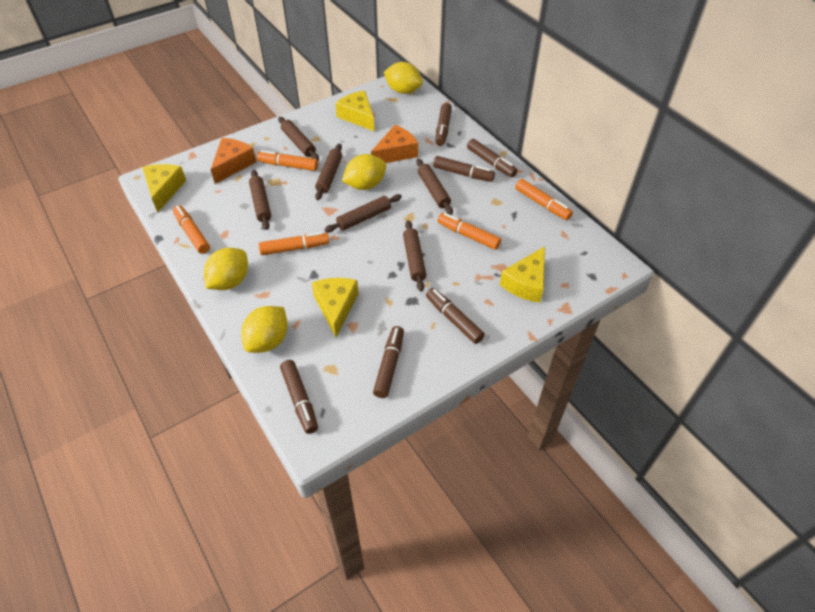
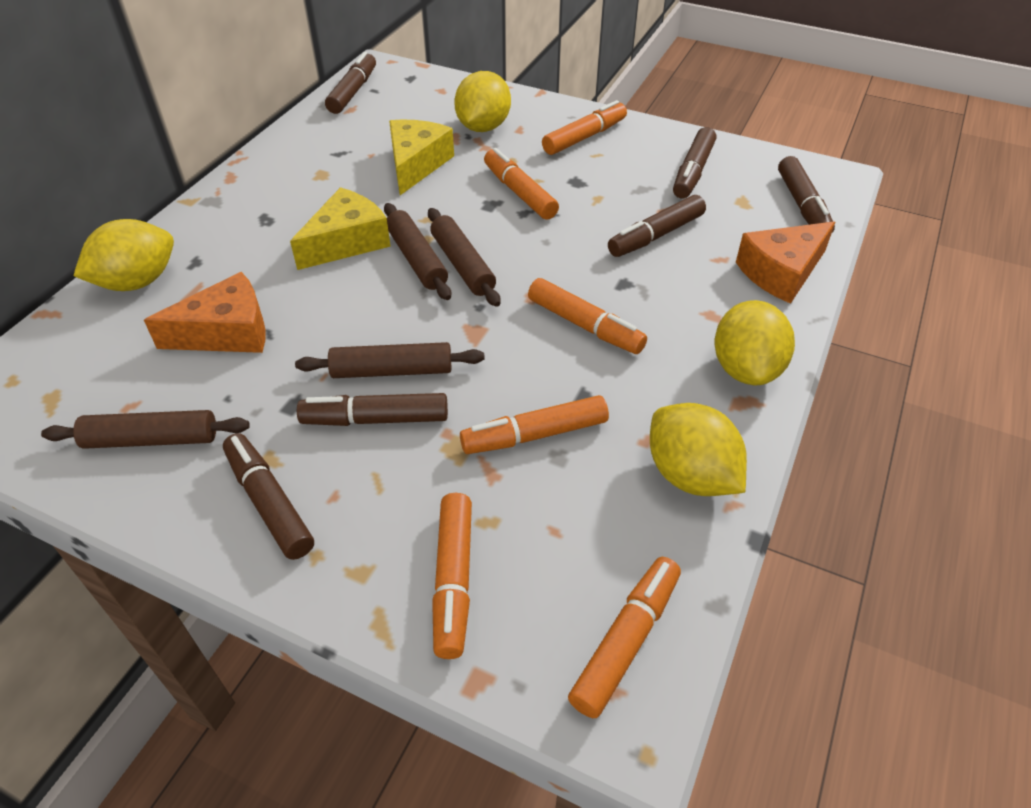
brown rolling pin: 6 -> 4
orange marker: 5 -> 6
yellow cheese: 4 -> 2

